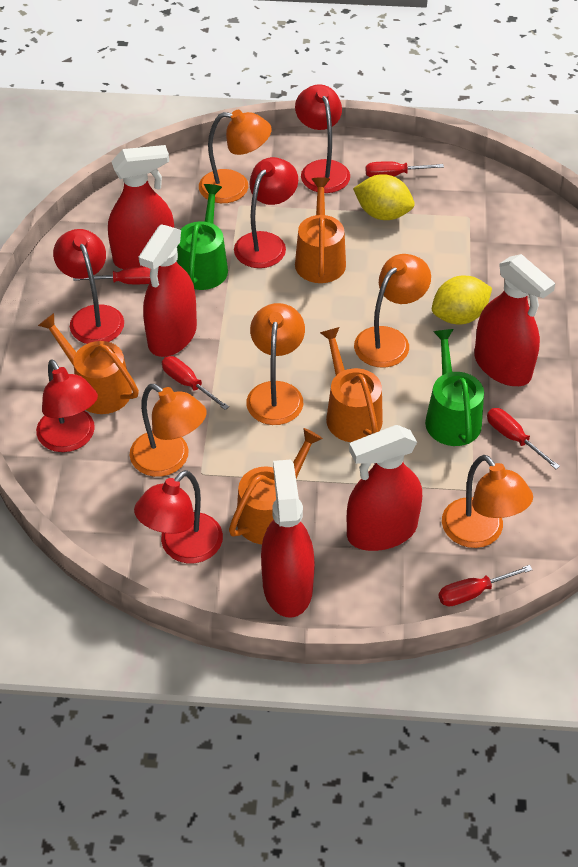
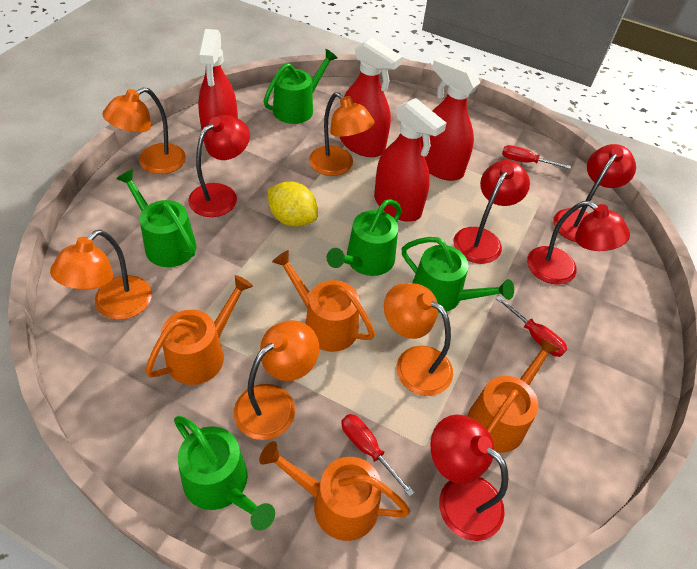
green watering can: 2 -> 5
red screwdriver: 5 -> 3
red spray bottle: 5 -> 4
yellow lemon: 2 -> 1

